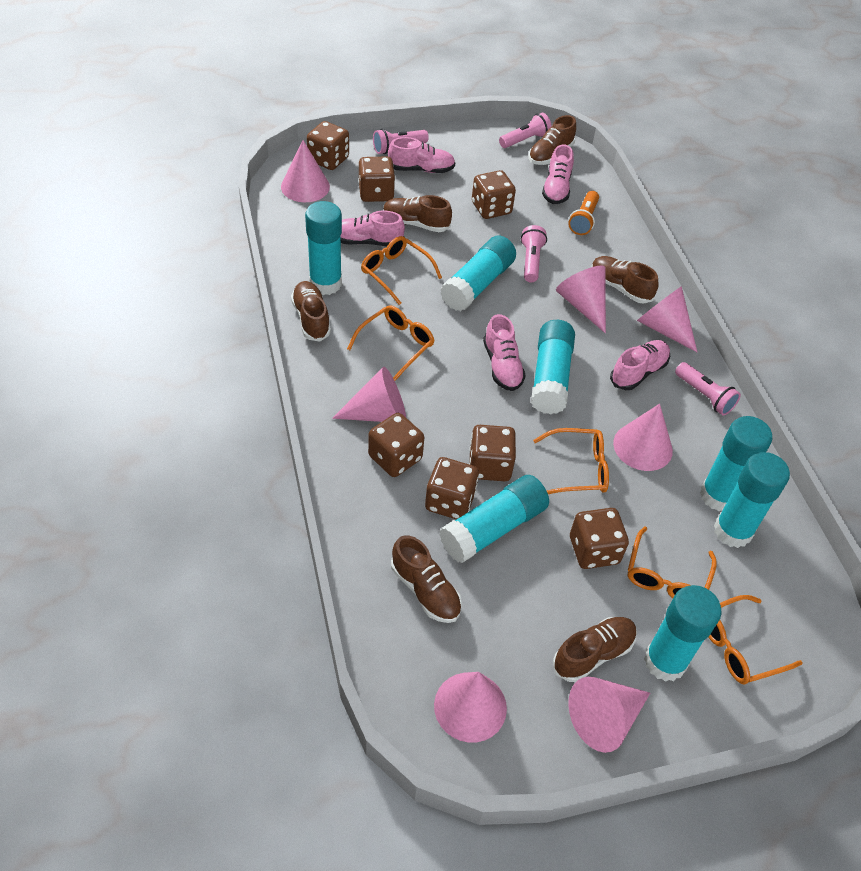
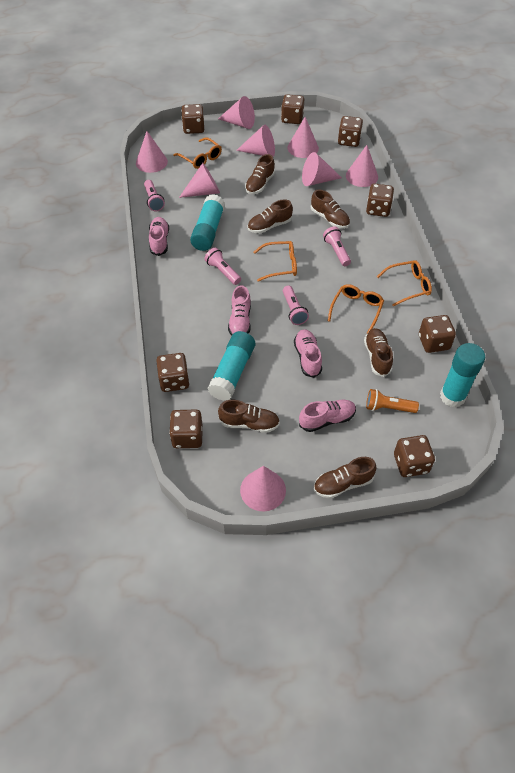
brown dice: 7 -> 8
orange glasses: 5 -> 4
pink cone: 7 -> 8
pink shoe: 5 -> 4
turquoise glue stick: 7 -> 3

